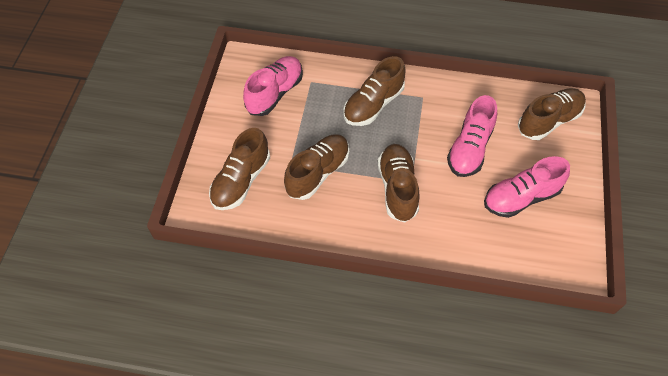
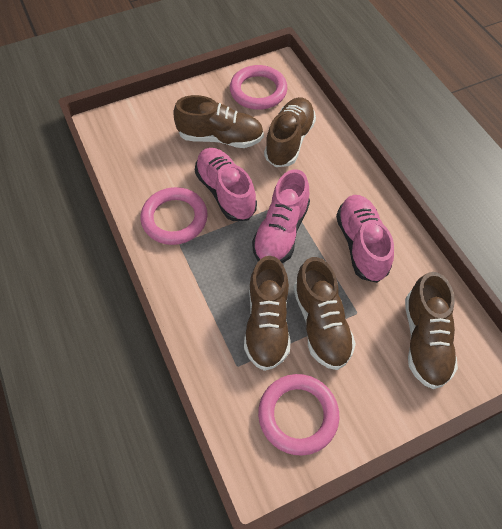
pink ring: 0 -> 3

